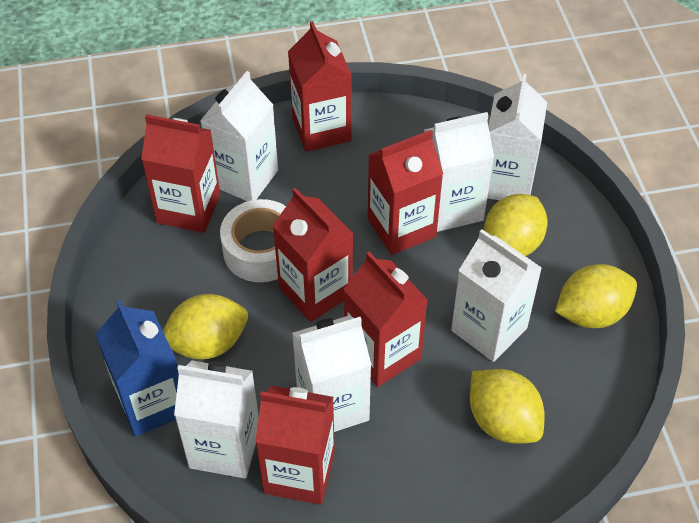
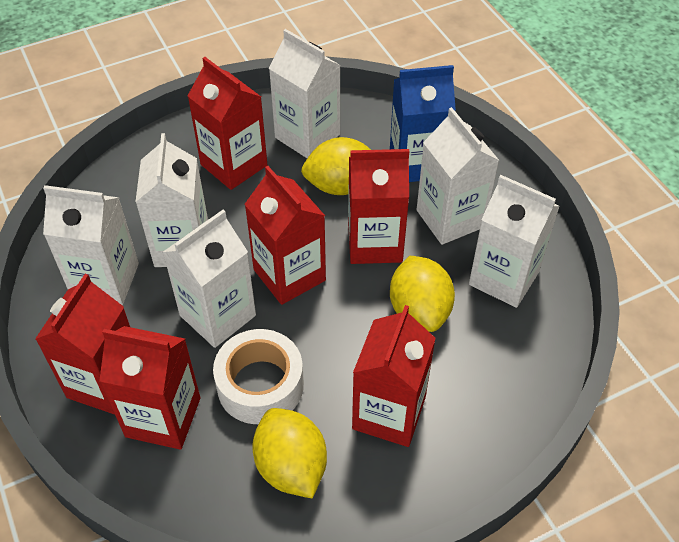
yellow lemon: 4 -> 3

